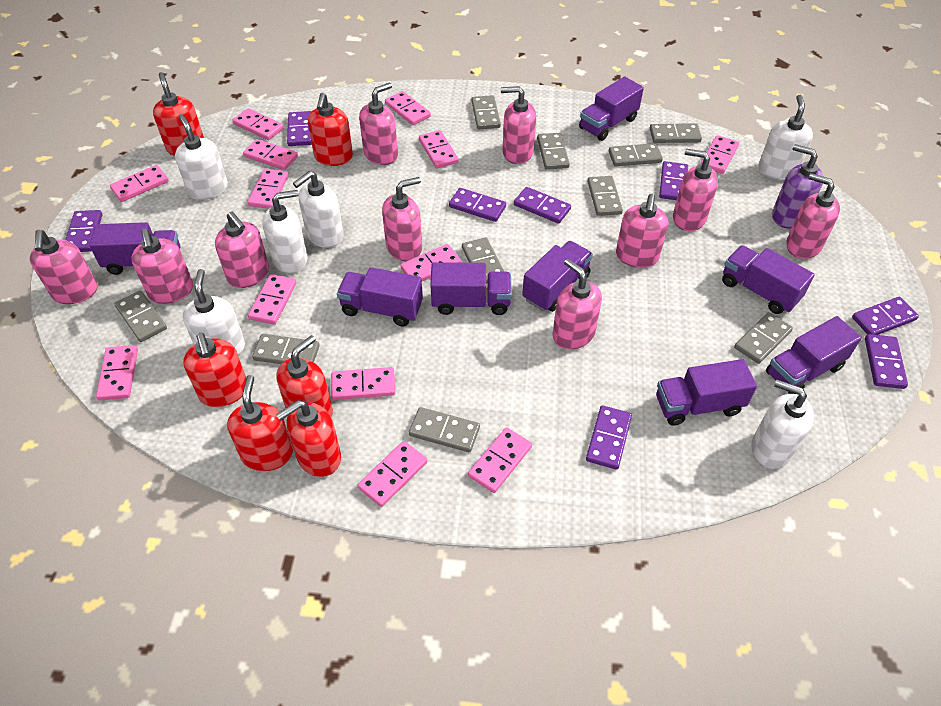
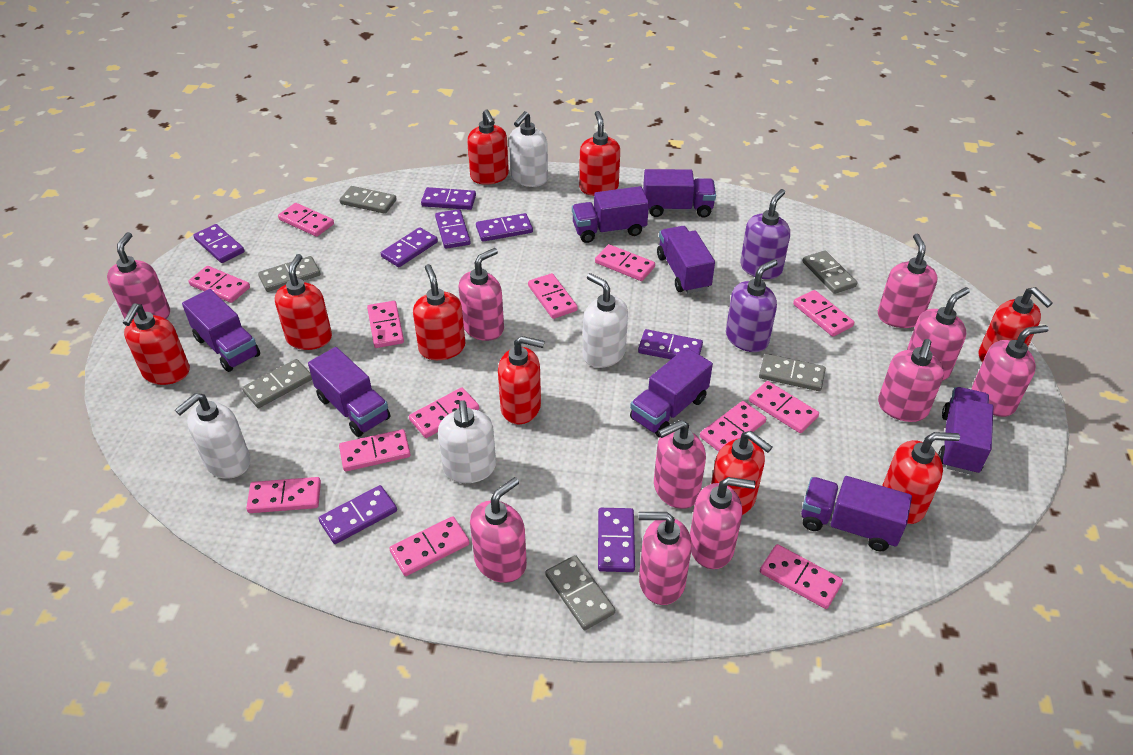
grey domino: 10 -> 6
purple soap dispenser: 1 -> 2
red soap dispenser: 6 -> 9
white soap dispenser: 6 -> 4

